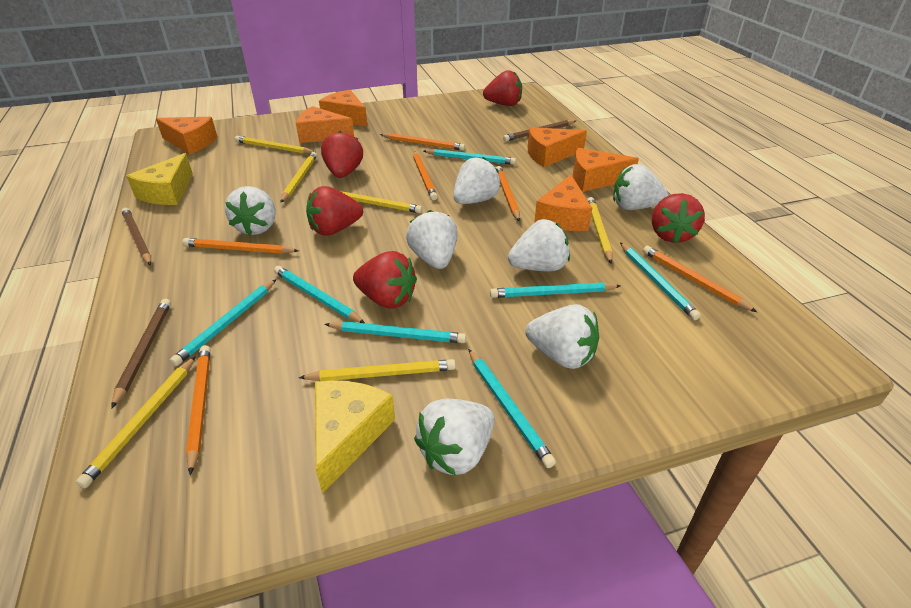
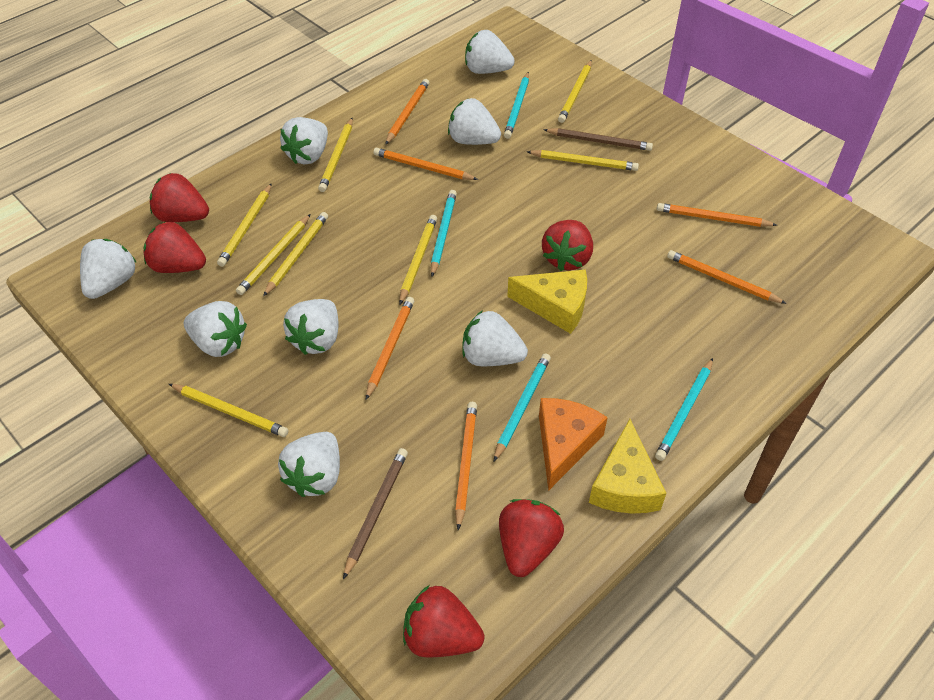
brown pencil: 3 -> 2
orange cheese: 6 -> 1
turquoise pencil: 7 -> 4
white strawberry: 7 -> 8
yellow pencil: 6 -> 8

